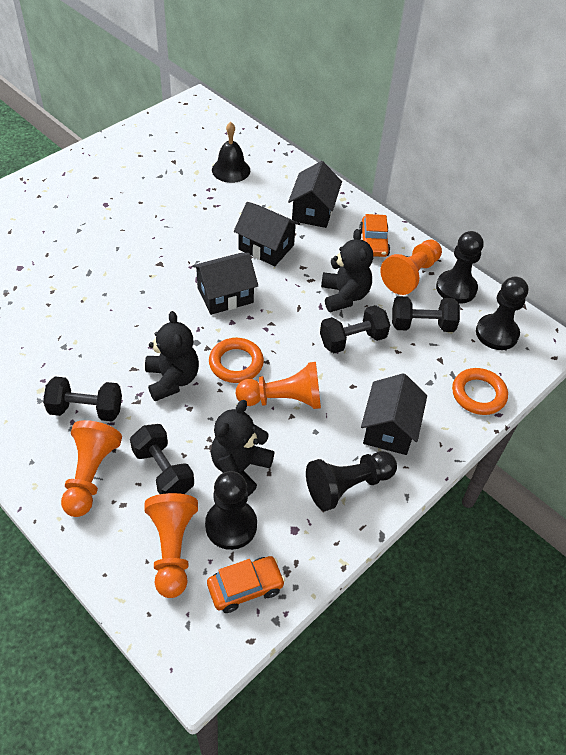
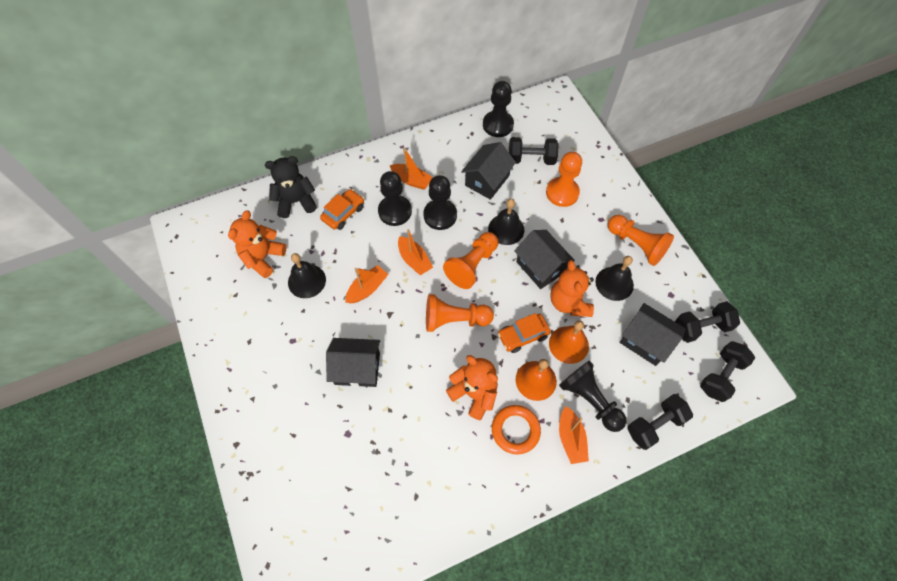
black bell: 1 -> 3
black teddy bear: 3 -> 1
orange bell: 0 -> 2
orange boat: 0 -> 4
orange ring: 2 -> 1
orange teddy bear: 0 -> 3

